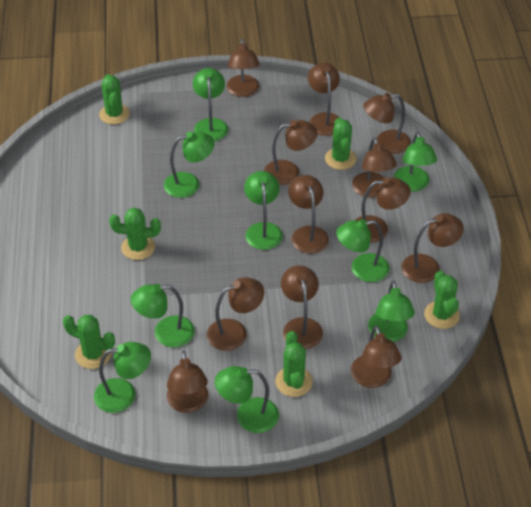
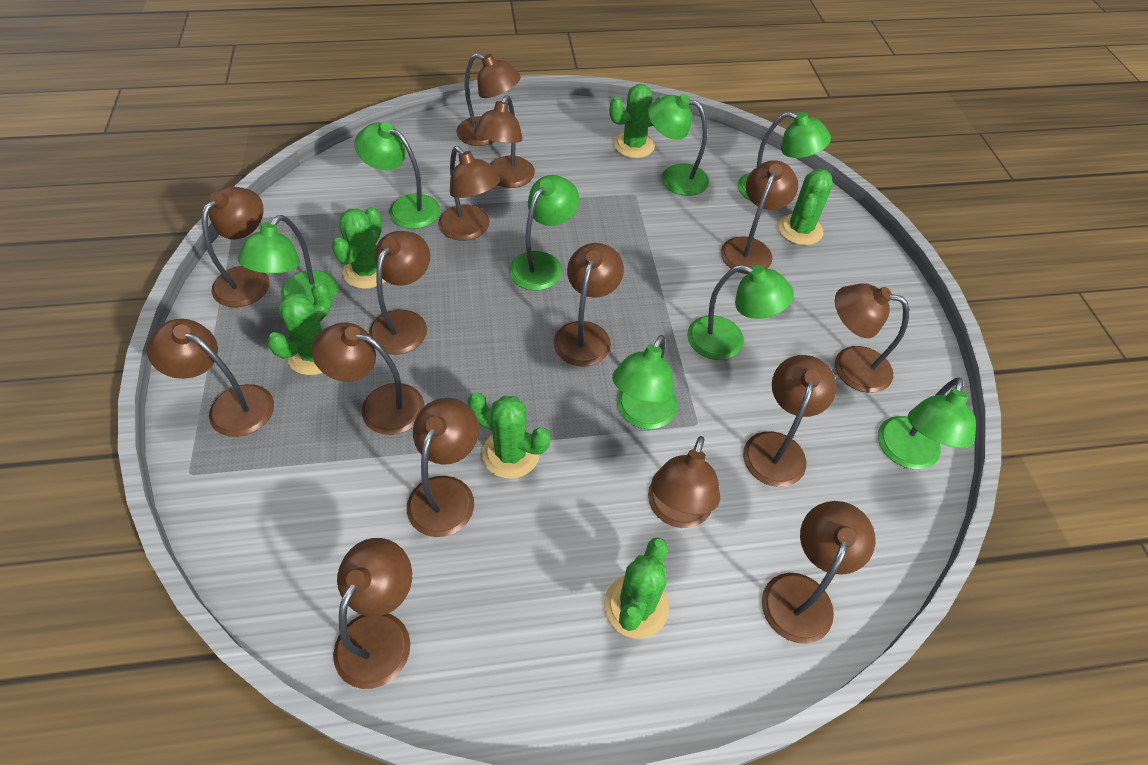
brown lamp: 12 -> 15
green lamp: 9 -> 8

